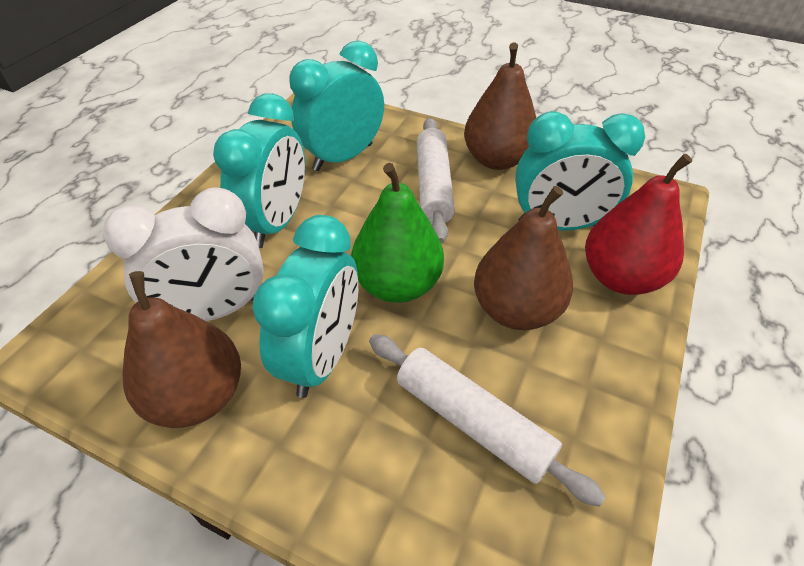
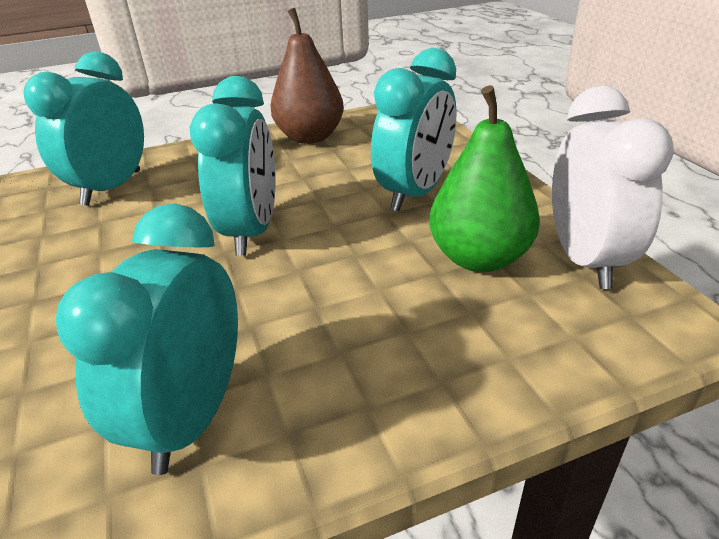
brown pear: 3 -> 1
red pear: 1 -> 0
white rolling pin: 2 -> 0

